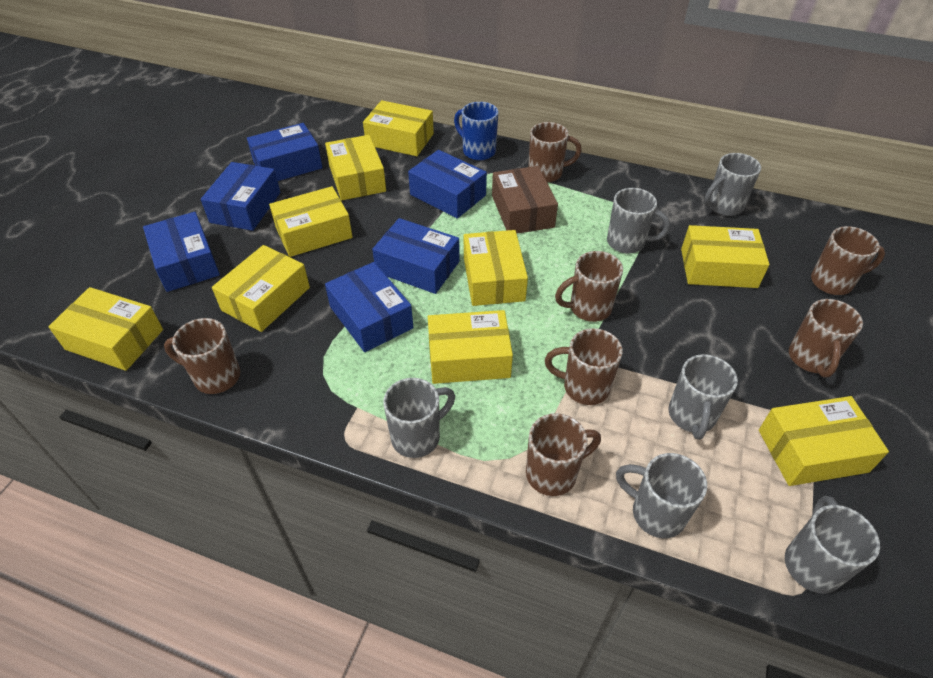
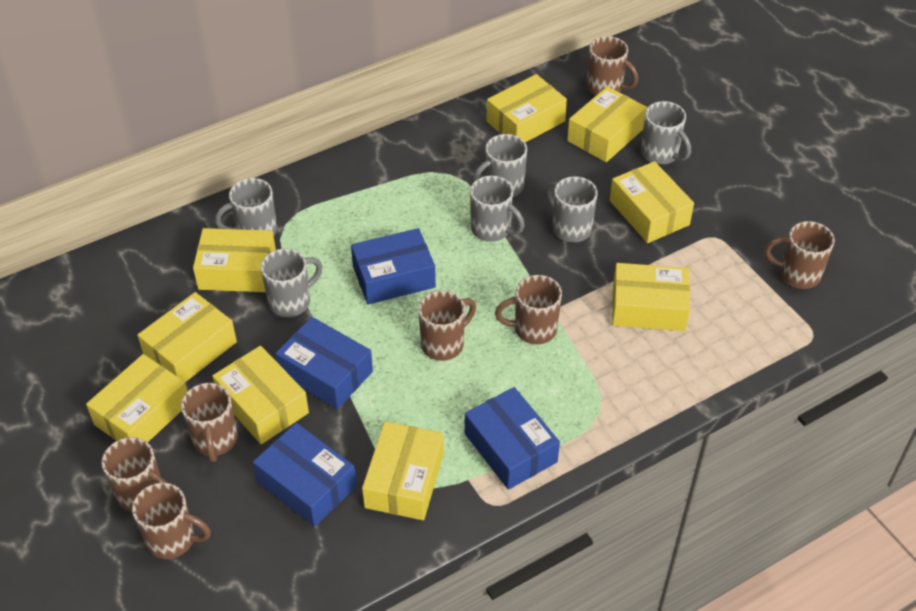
blue box: 6 -> 4
blue mug: 1 -> 0
brown box: 1 -> 0

